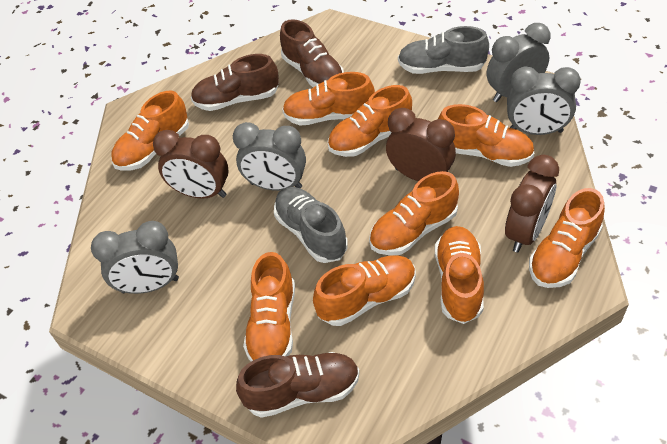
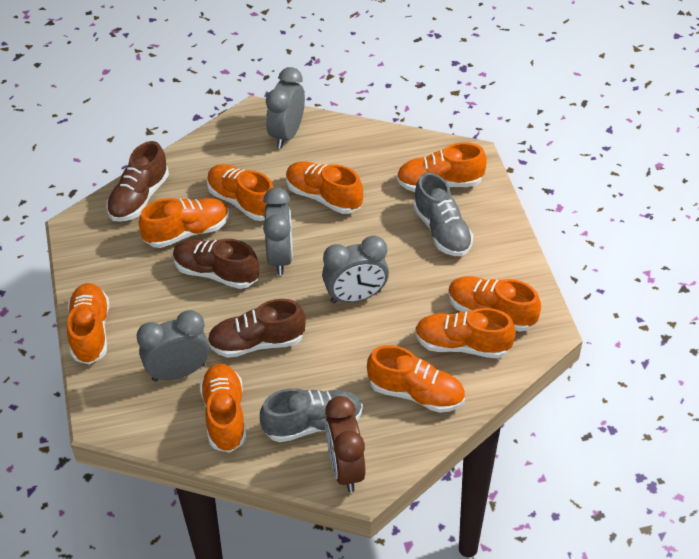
brown clock: 3 -> 1

